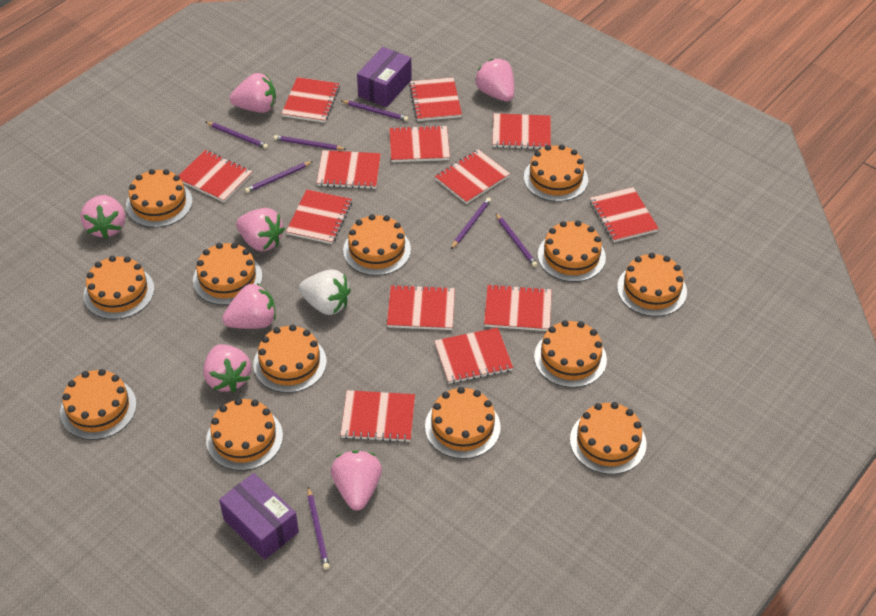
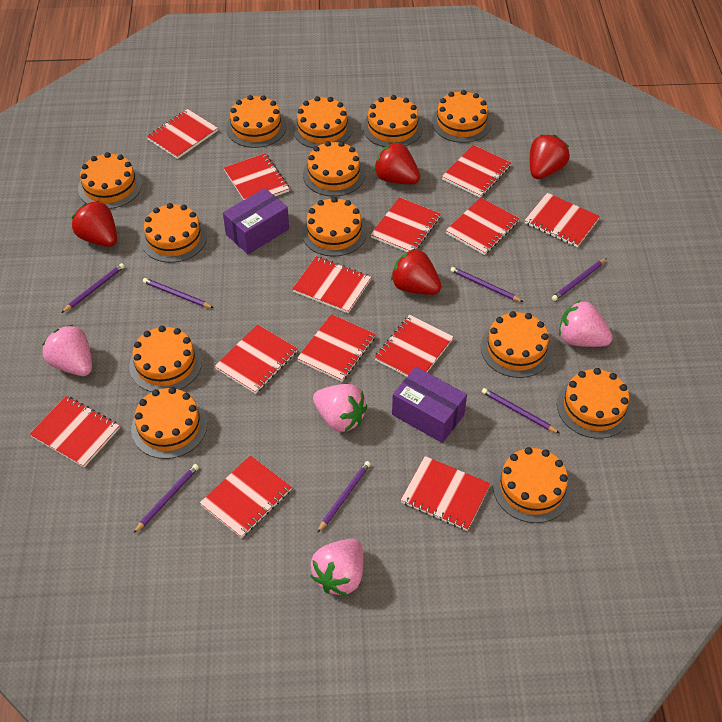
pink strawberry: 7 -> 4
red strawberry: 0 -> 4
white strawberry: 1 -> 0

